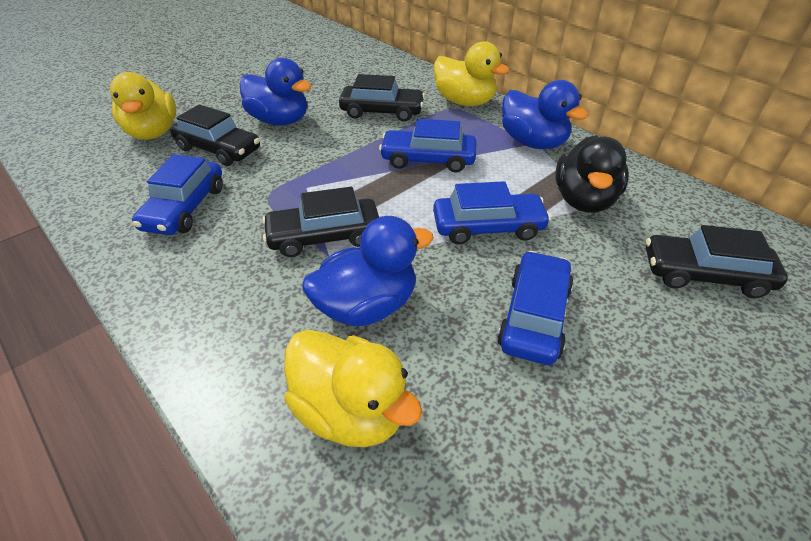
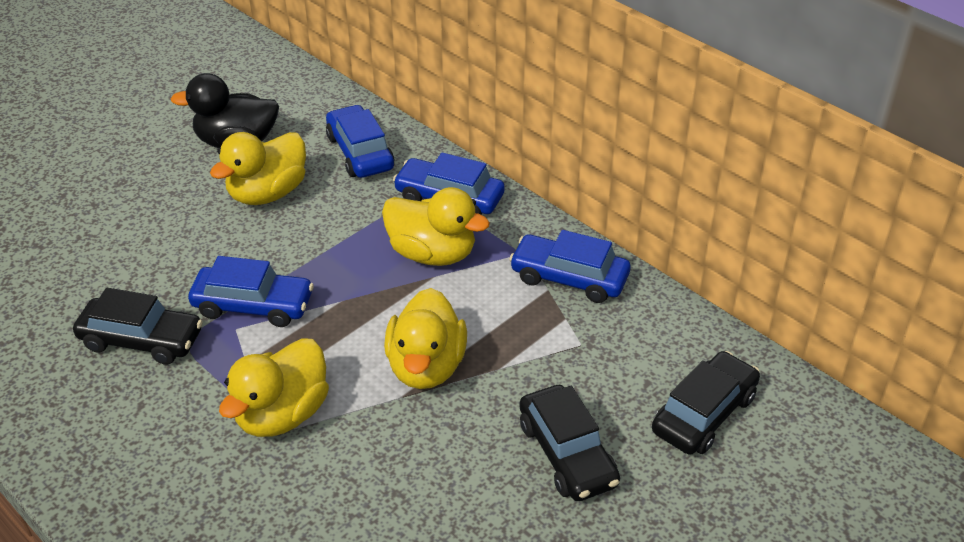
black car: 4 -> 3
blue duck: 3 -> 0
yellow duck: 3 -> 4

